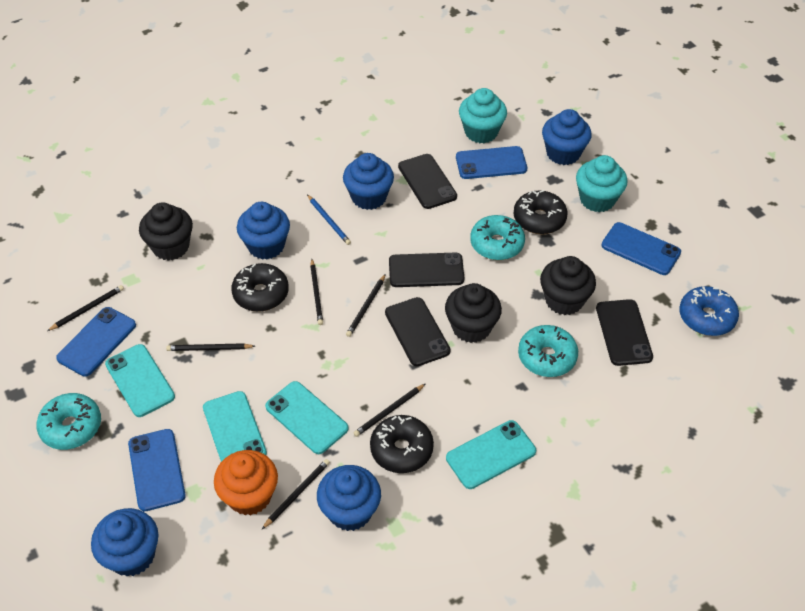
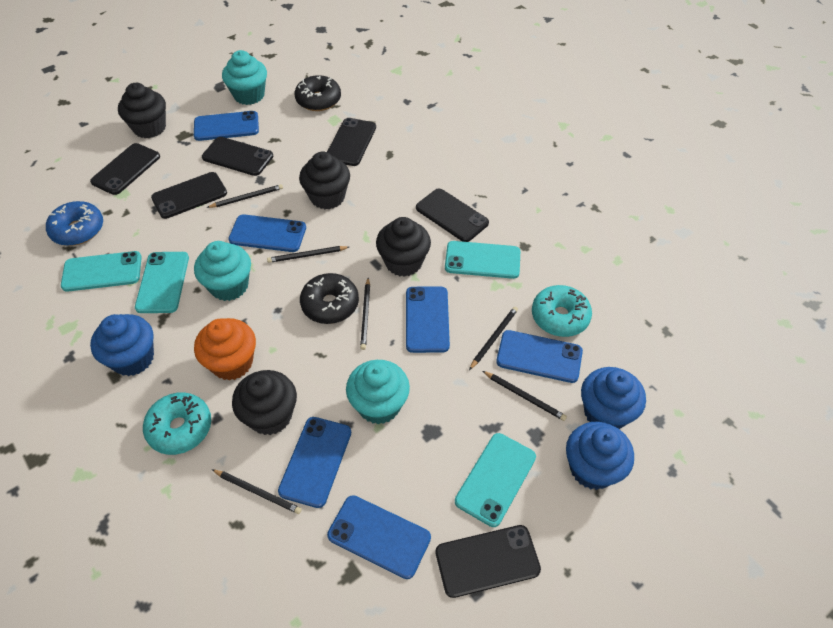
black cupcake: 3 -> 4
black donut: 3 -> 2
black phone: 4 -> 6
blue cupcake: 5 -> 3
blue pencil: 1 -> 0
blue phone: 4 -> 6
turquoise cupcake: 2 -> 3
turquoise donut: 3 -> 2

